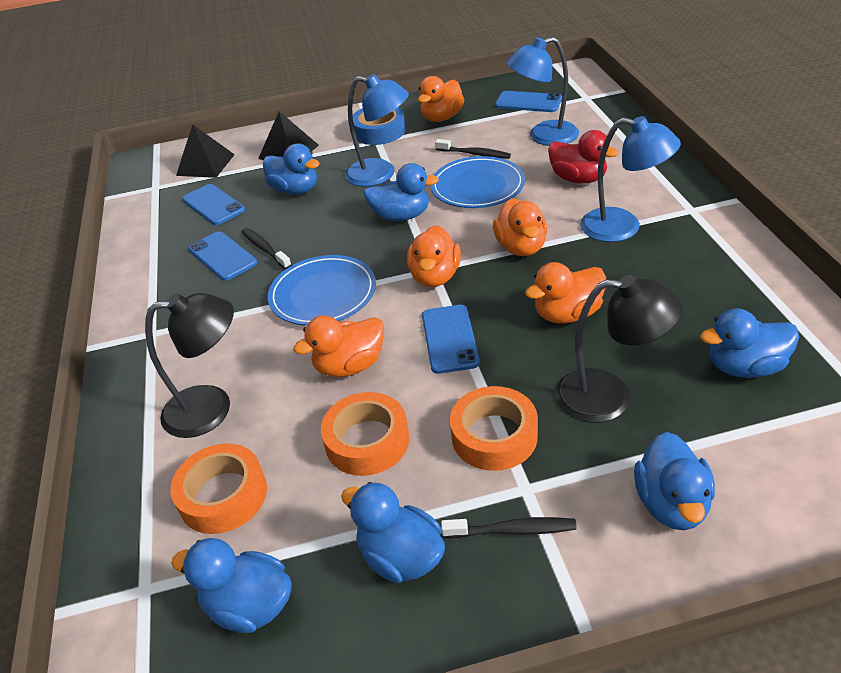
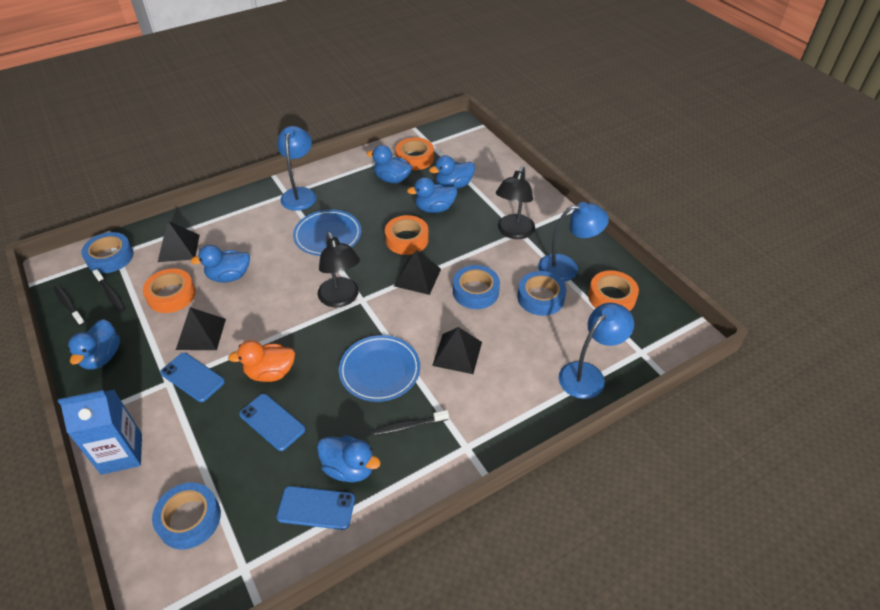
black pyramid: 2 -> 4
blue carton: 0 -> 1
blue phone: 4 -> 3
blue tape: 1 -> 4
orange duck: 5 -> 1
orange tape: 3 -> 4
red duck: 1 -> 0

